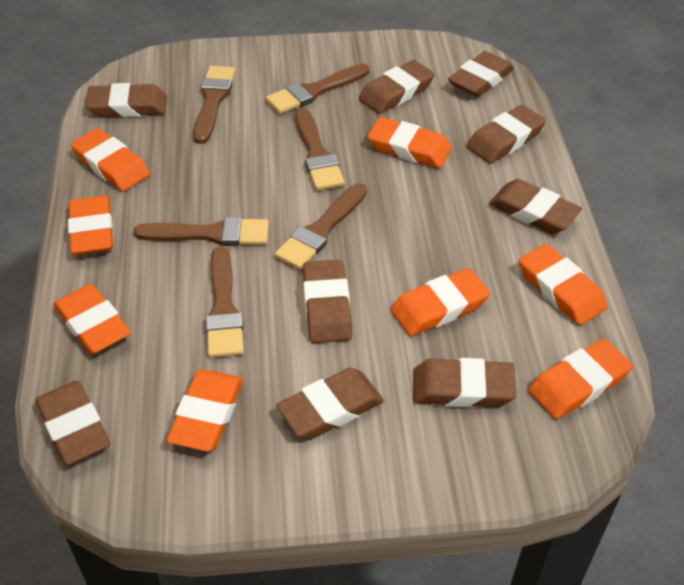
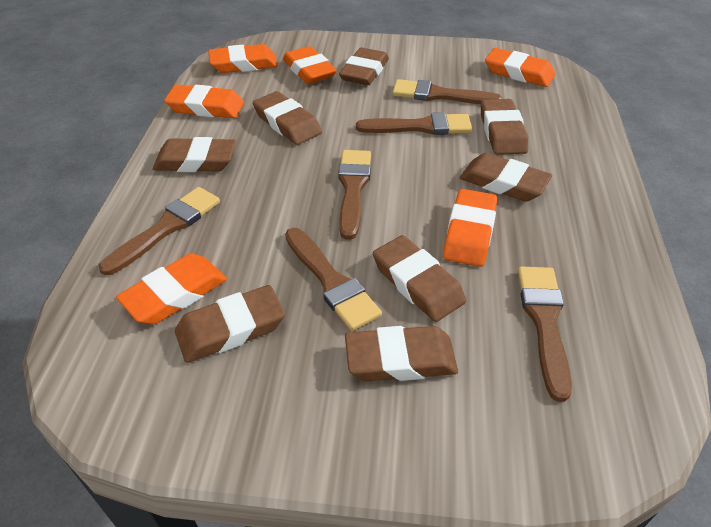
brown eraser: 9 -> 8
orange eraser: 8 -> 6

